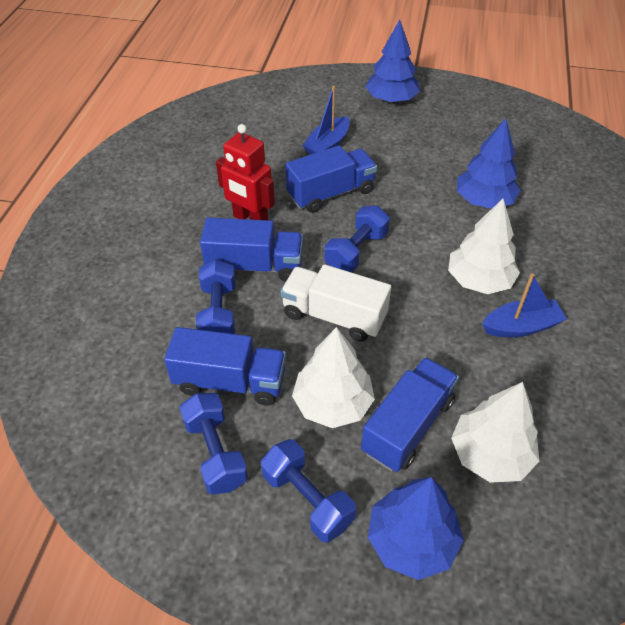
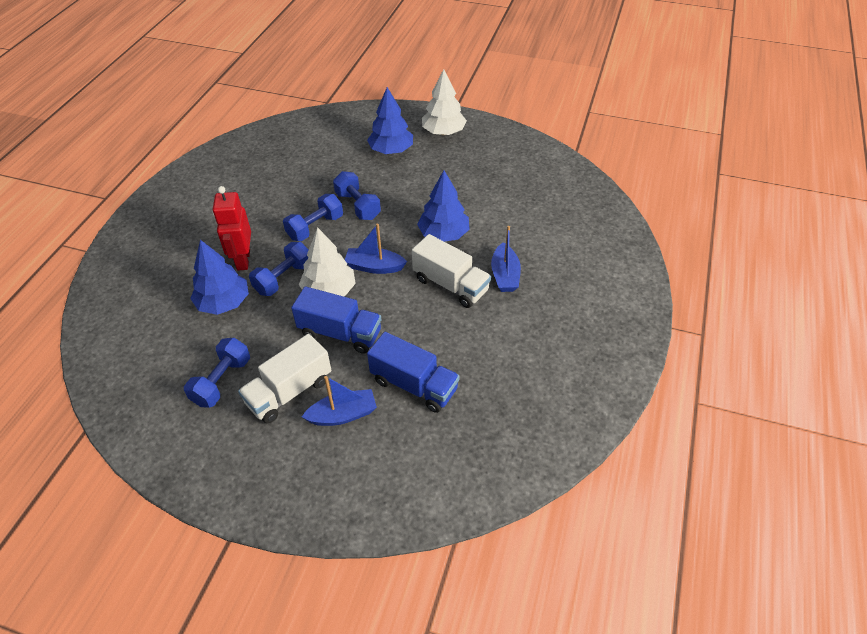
blue boat: 2 -> 3
blue truck: 4 -> 2
white tree: 3 -> 2
white truck: 1 -> 2

